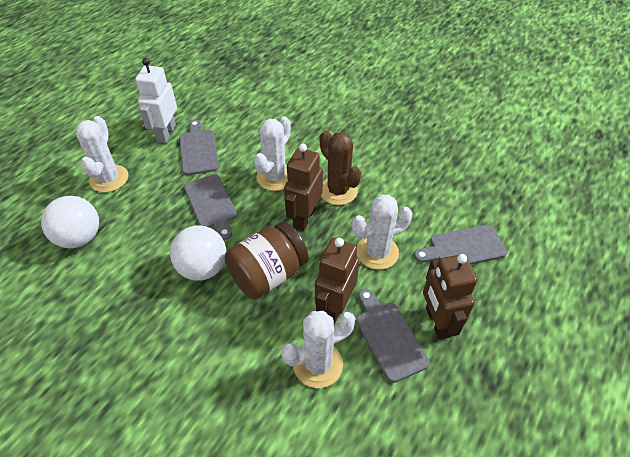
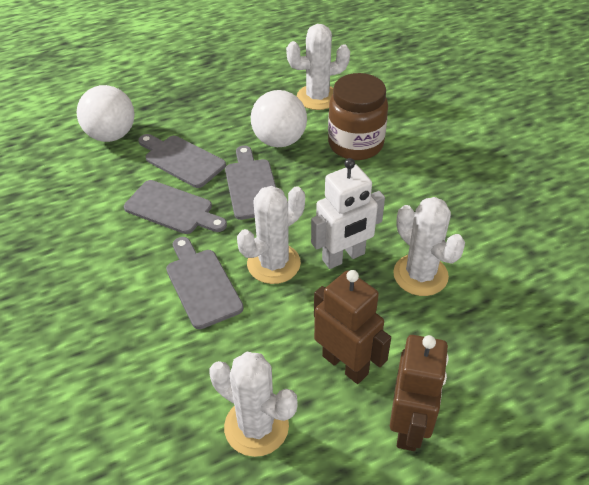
brown cactus: 1 -> 0
brown robot: 3 -> 2

